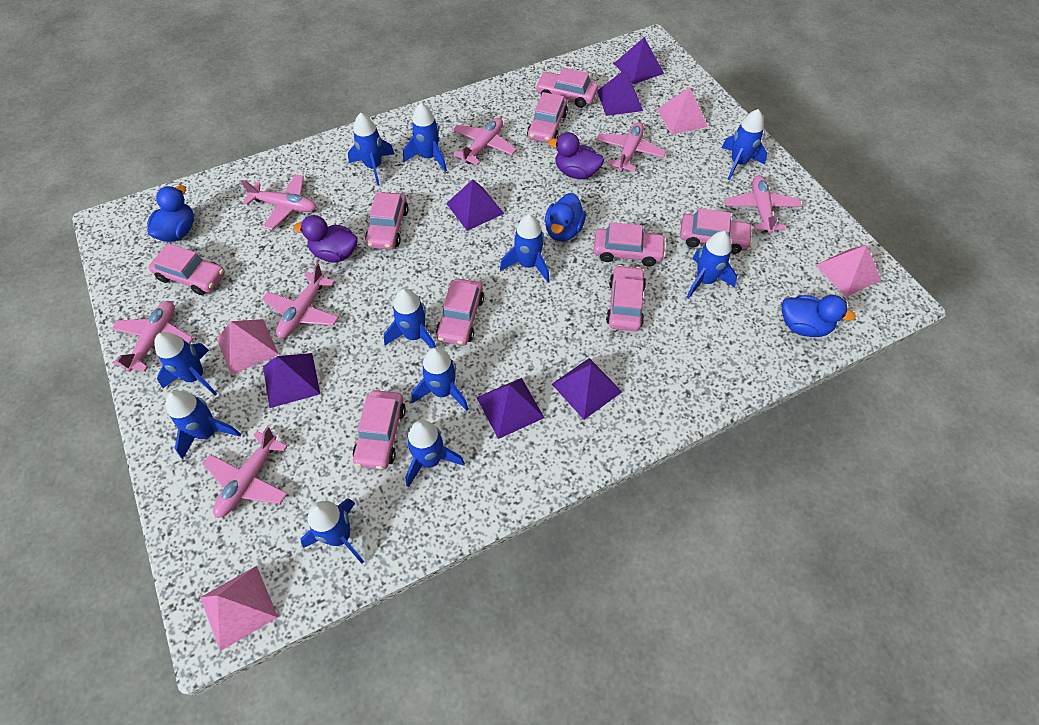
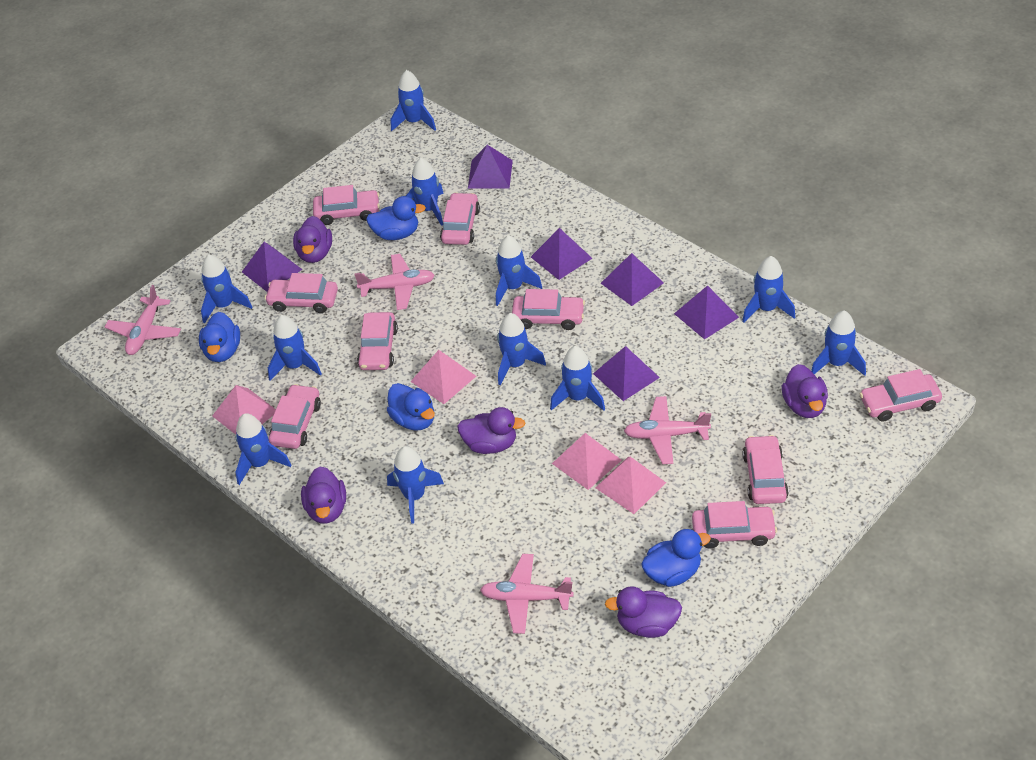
blue duck: 3 -> 4
pink plane: 7 -> 4
purple duck: 2 -> 5

